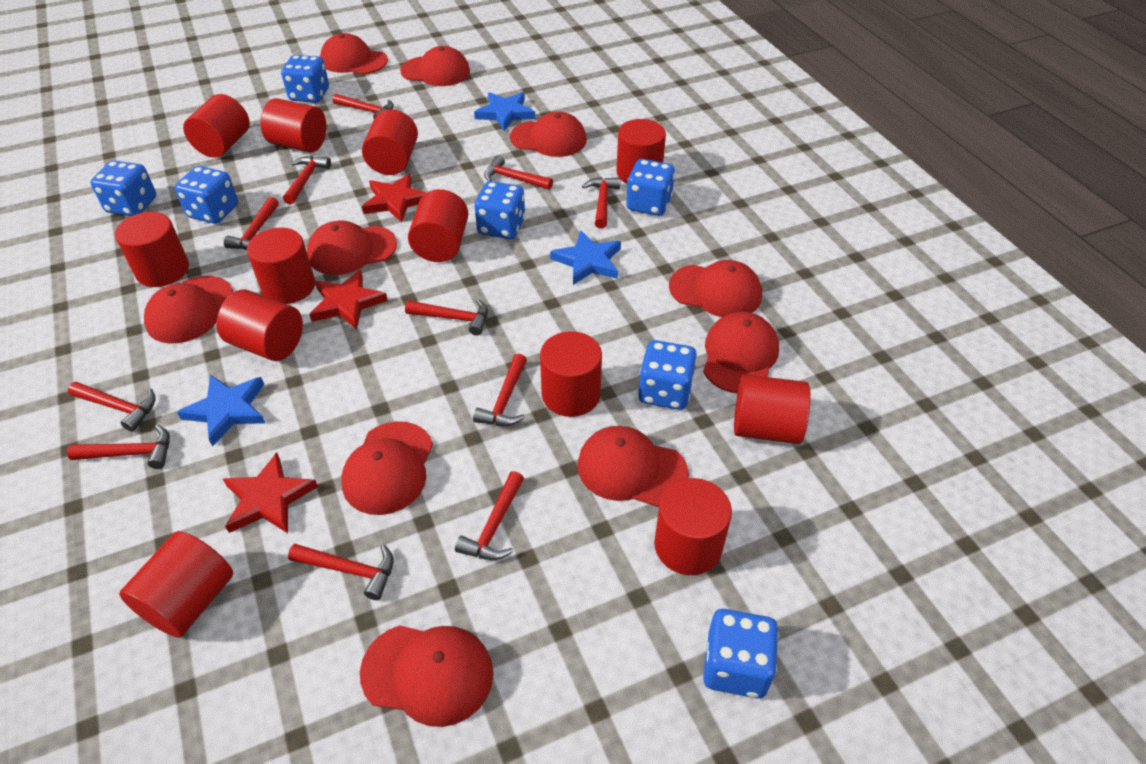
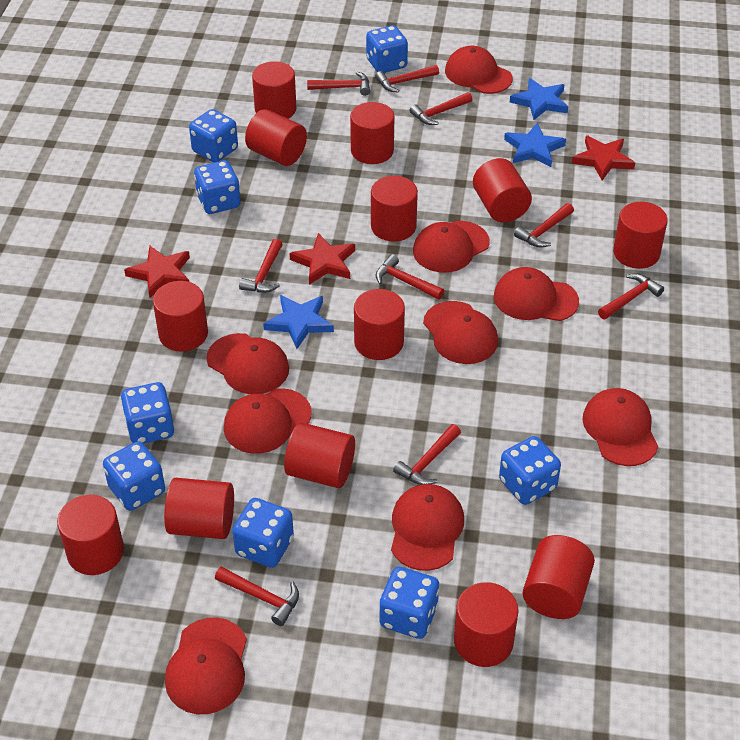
blue dice: 7 -> 8
red cap: 10 -> 9
red cylinder: 12 -> 13
red hammer: 11 -> 9

